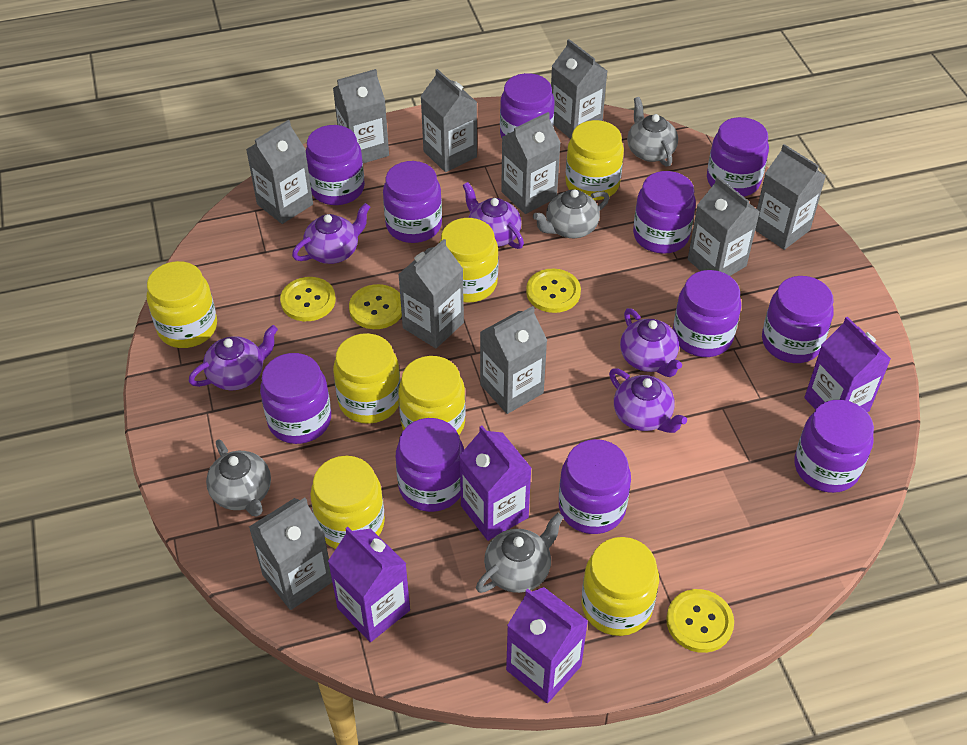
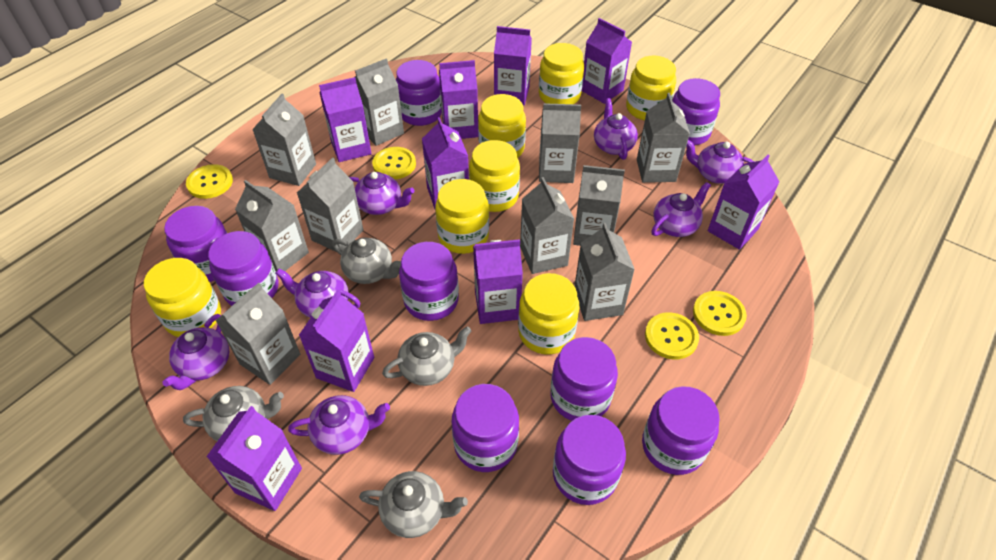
purple carton: 4 -> 9
purple jar: 11 -> 9
purple teapot: 5 -> 7

